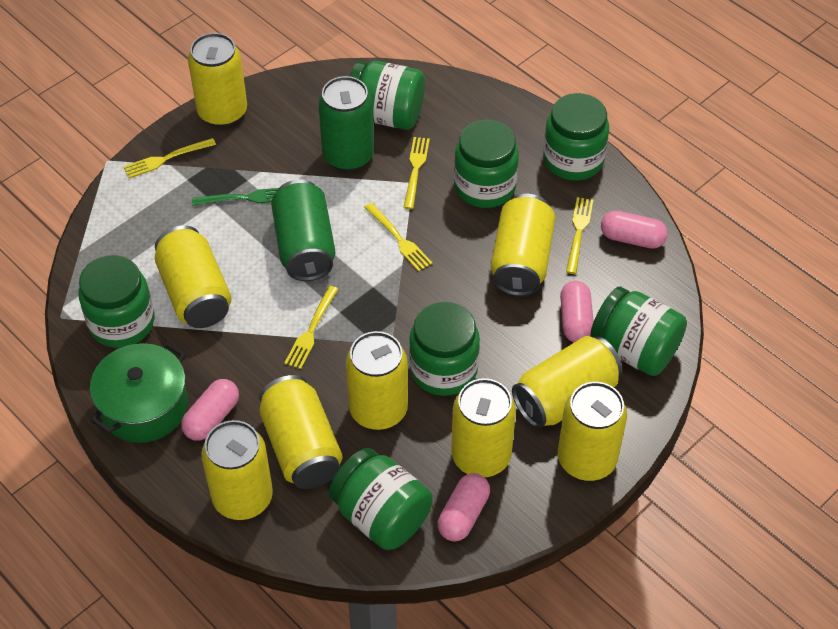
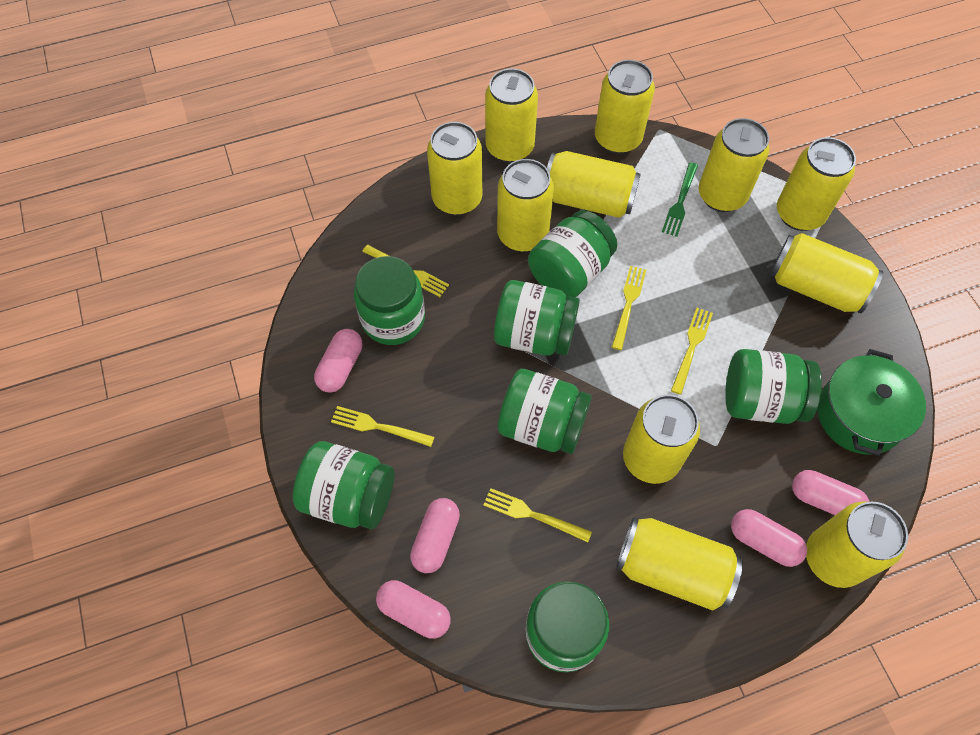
green can: 2 -> 0
pink capsule: 4 -> 5
yellow can: 9 -> 11

